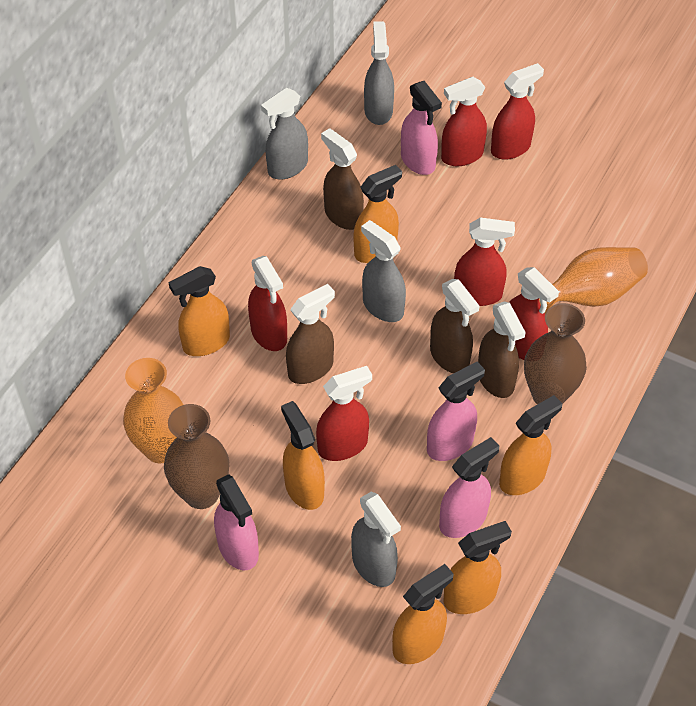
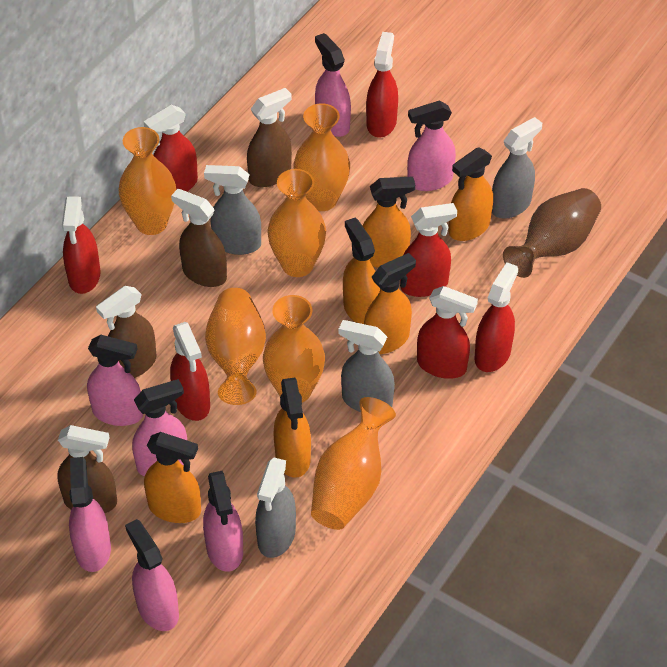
brown vase: 2 -> 1
orange vase: 2 -> 6
pink spray bottle: 4 -> 7
red spray bottle: 6 -> 7

